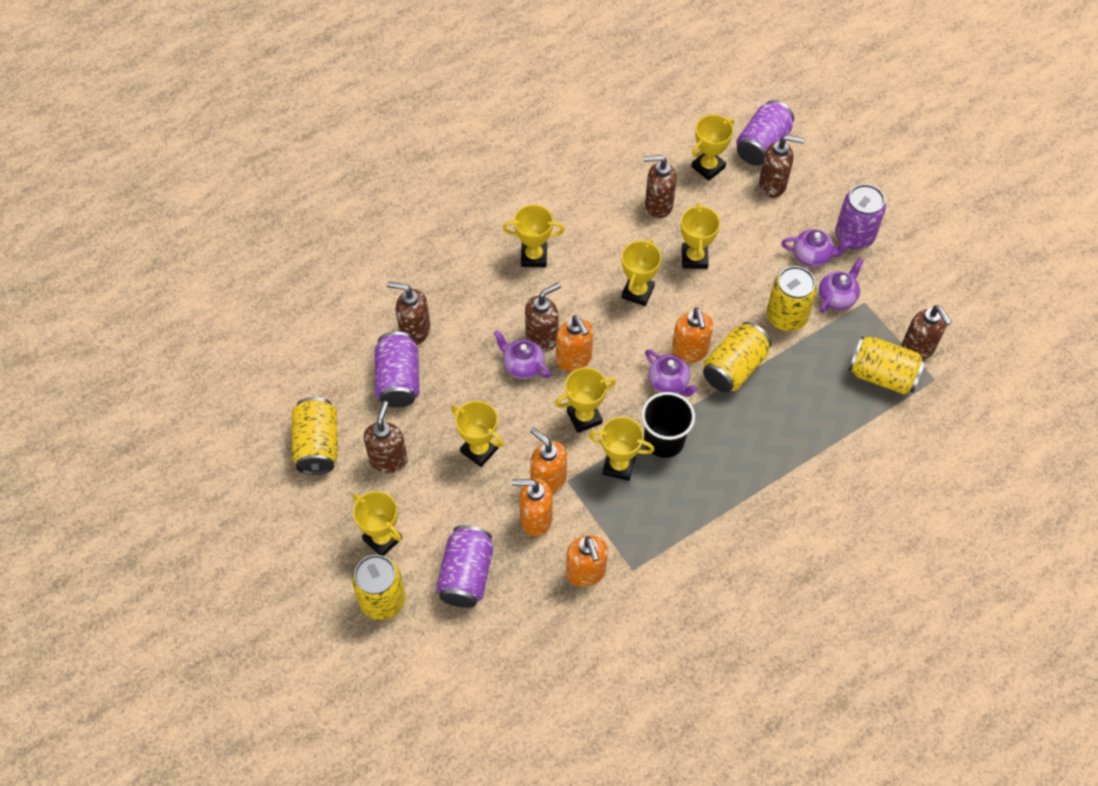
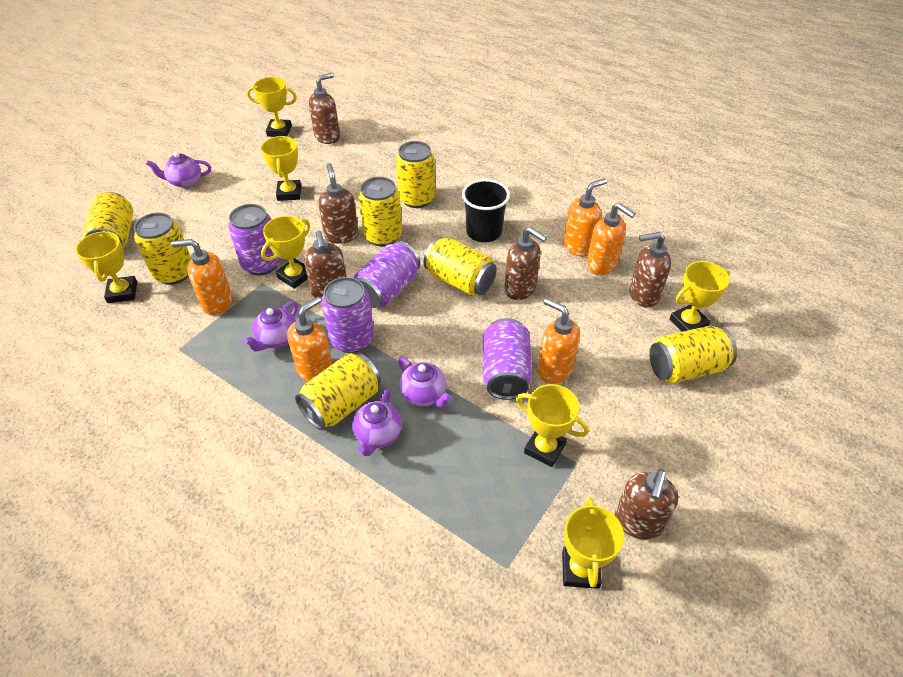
yellow can: 5 -> 7
yellow trophy: 8 -> 7

